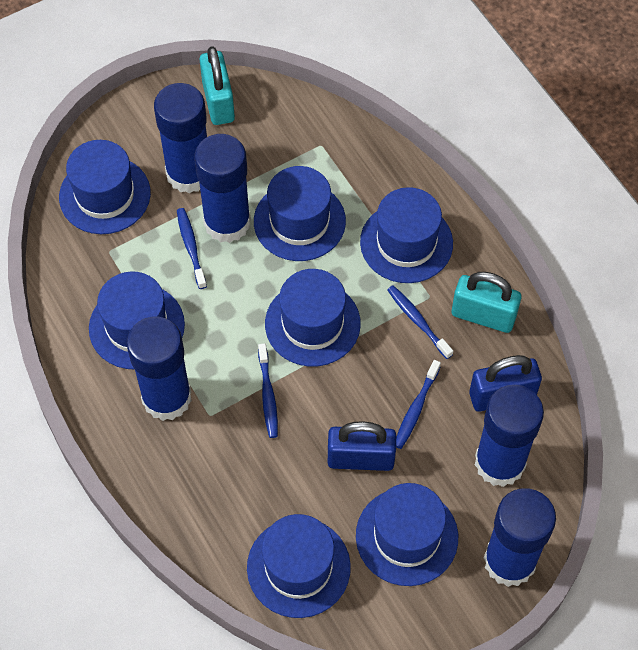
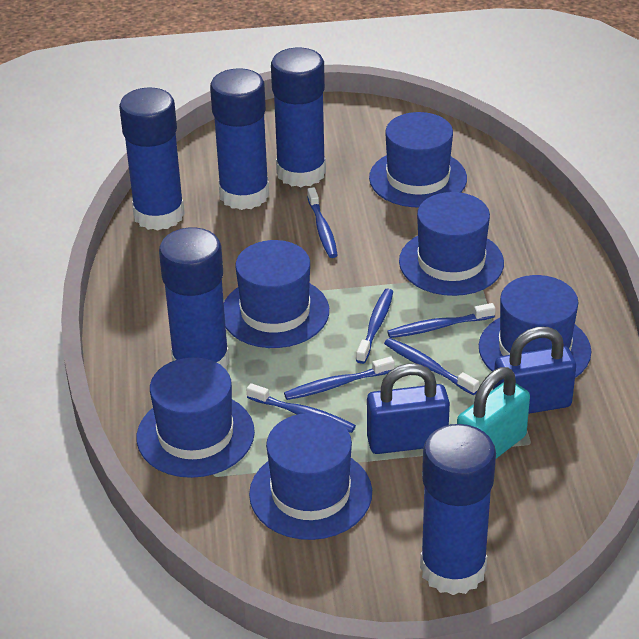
blue hat: 7 -> 6
blue toothbrush: 4 -> 6
turquoise padlock: 2 -> 1

